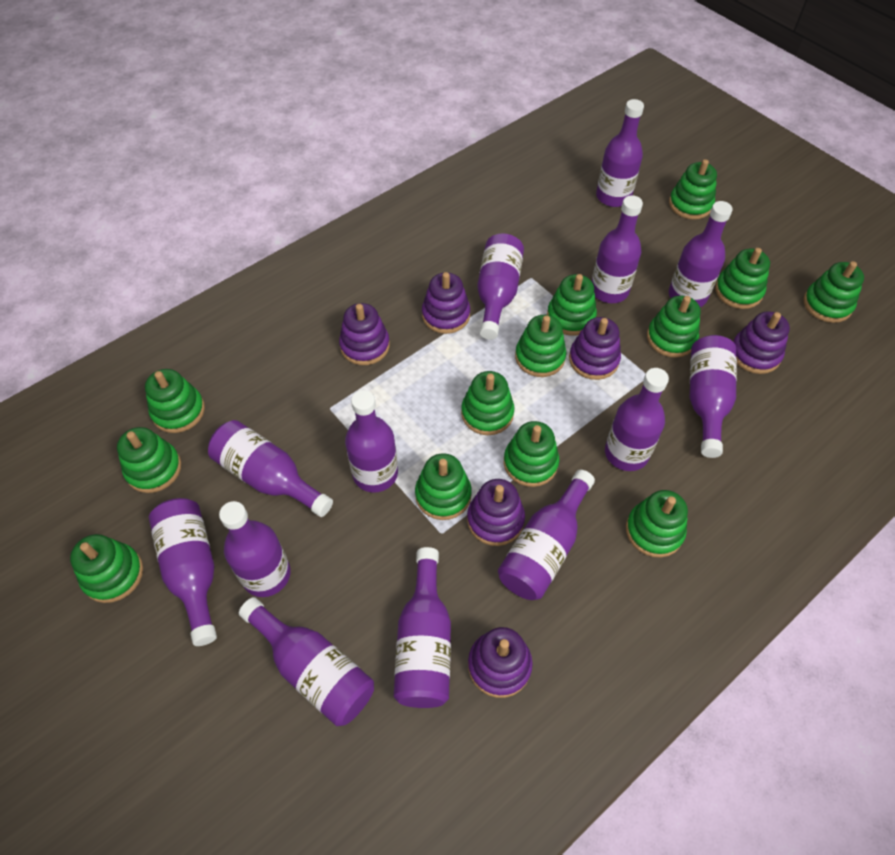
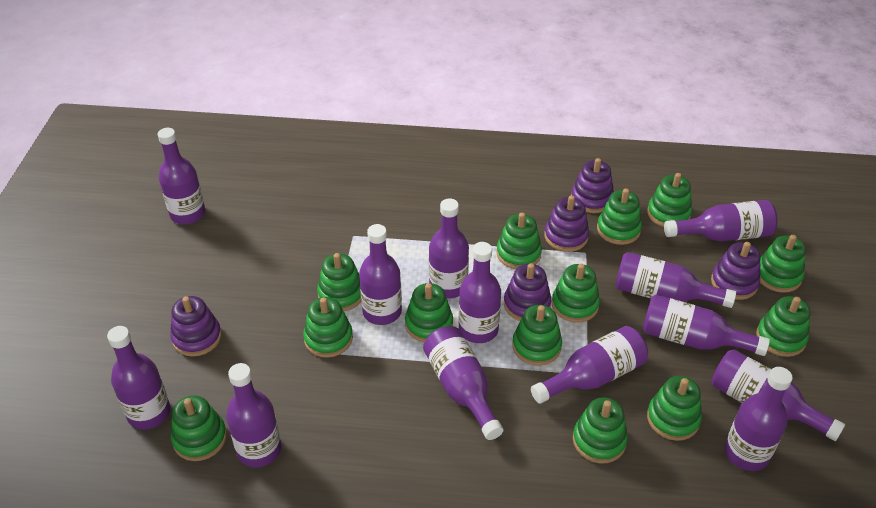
purple stacking toy: 6 -> 5

